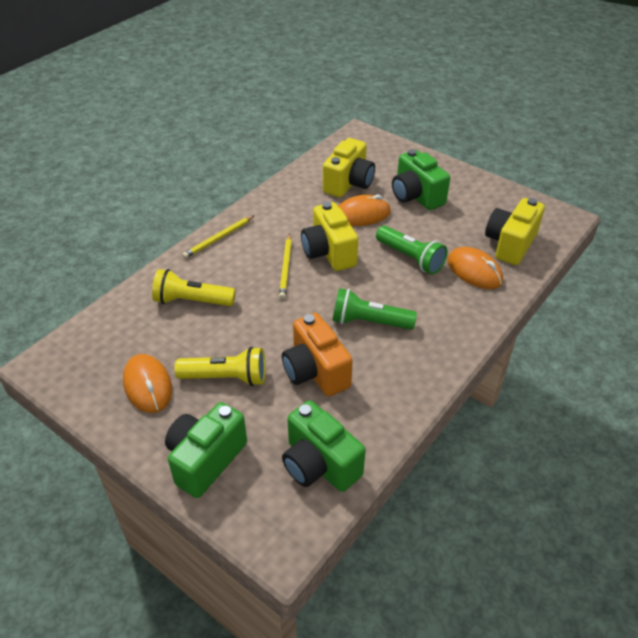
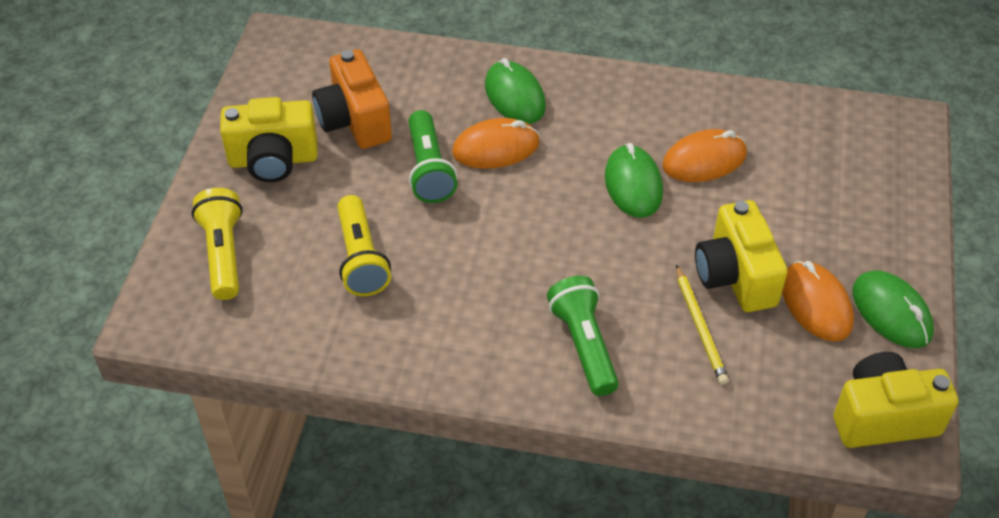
green camera: 3 -> 0
green mouse: 0 -> 3
yellow pencil: 2 -> 1

